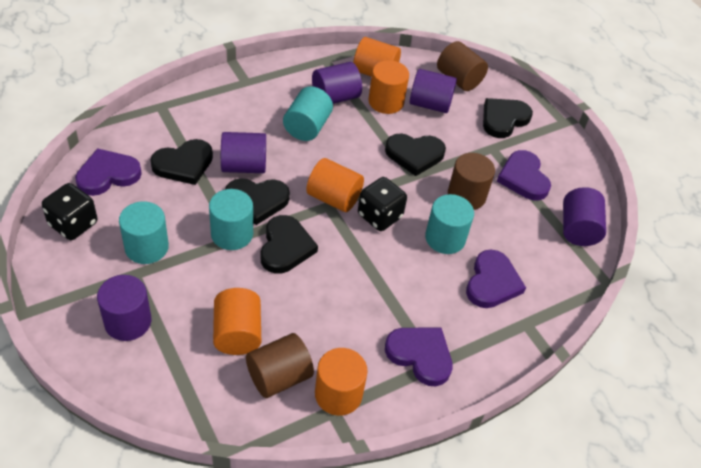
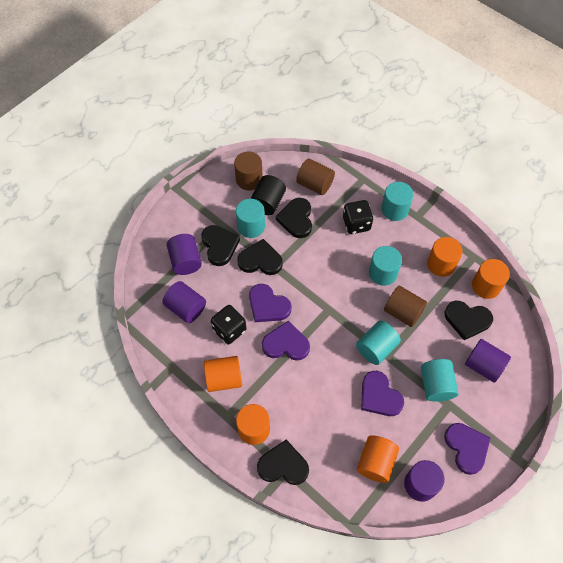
black cylinder: 0 -> 1
purple cylinder: 5 -> 4
turquoise cylinder: 4 -> 5

